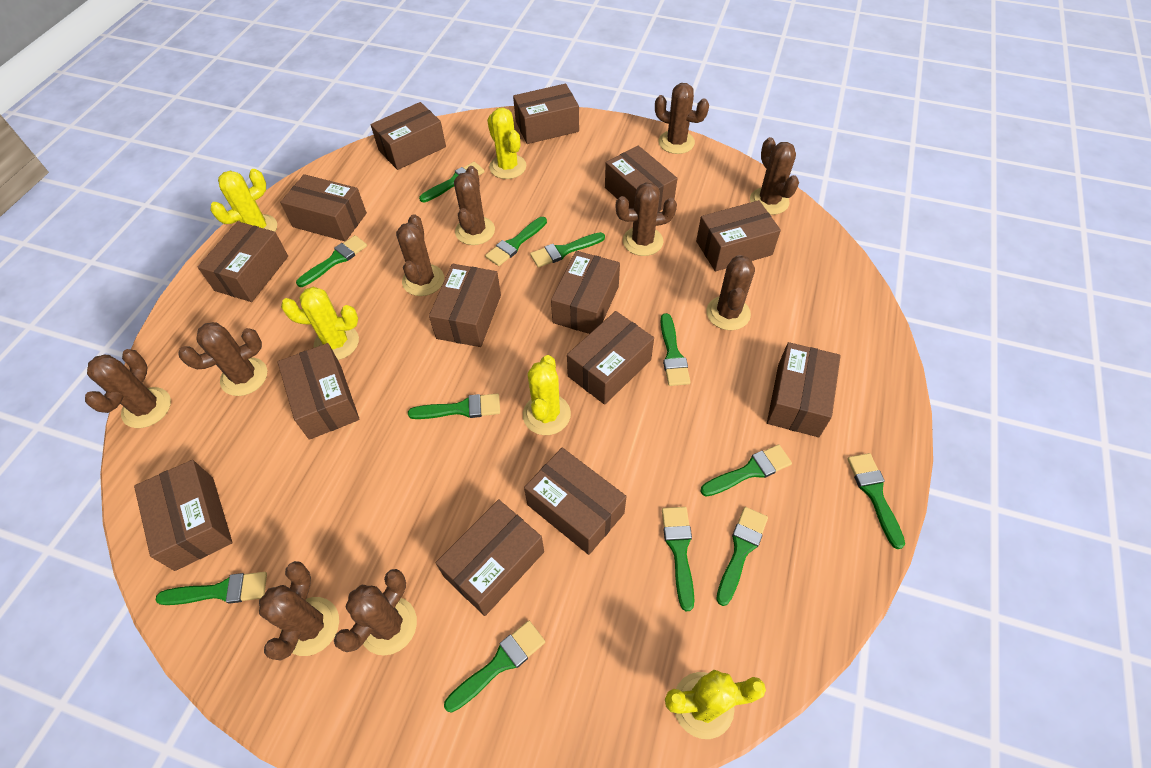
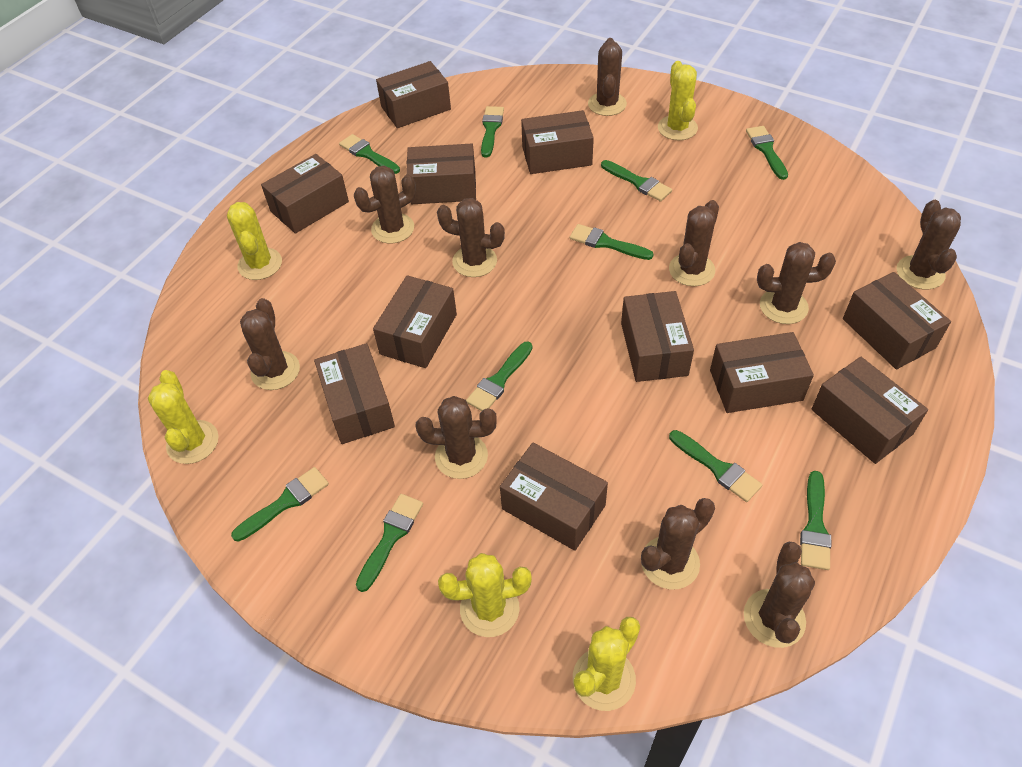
brown box: 14 -> 11
green brush: 12 -> 10

